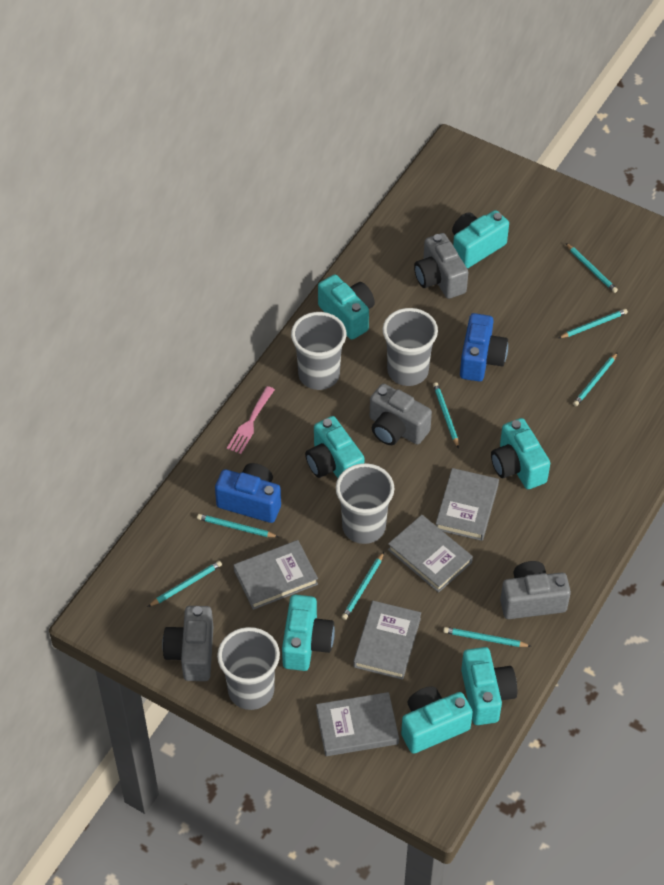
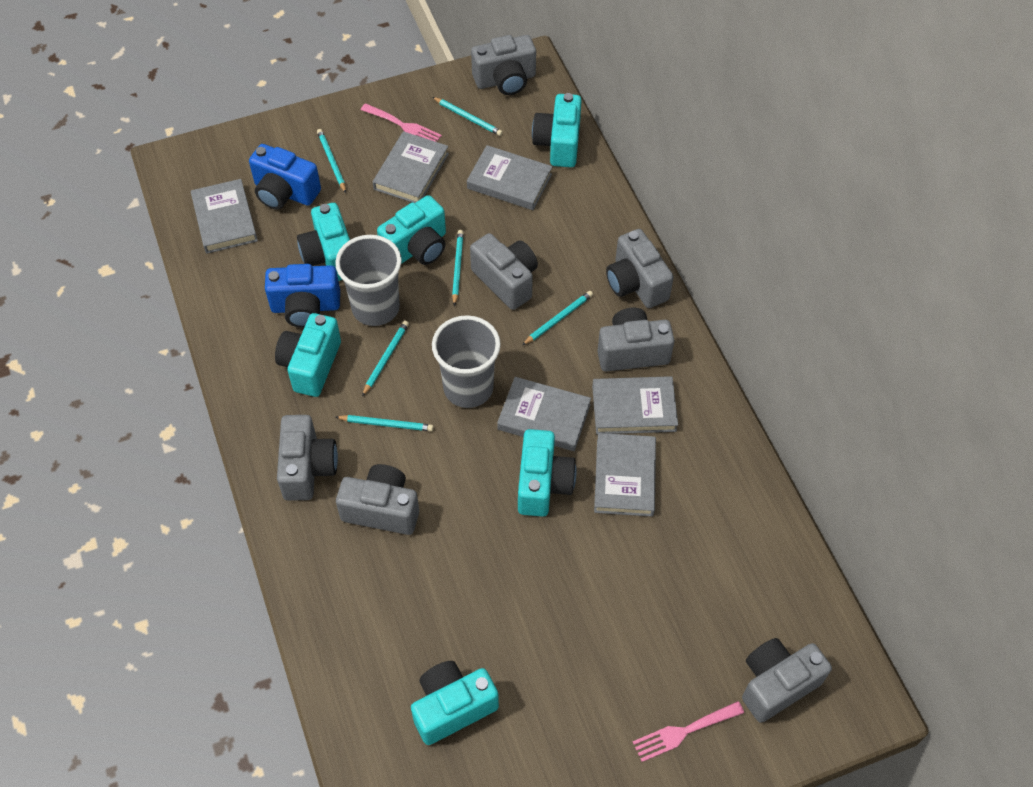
grey book: 5 -> 6
grey camera: 4 -> 7
grey cup: 4 -> 2
pink fork: 1 -> 2
turquoise camera: 7 -> 6
turquoise pencil: 8 -> 6

